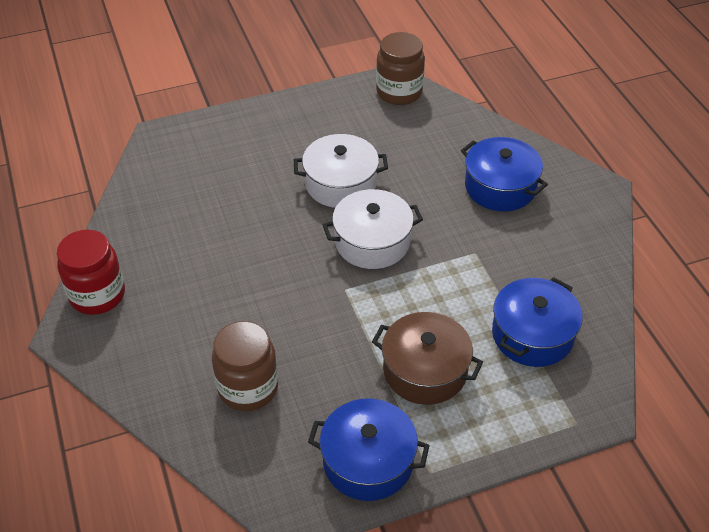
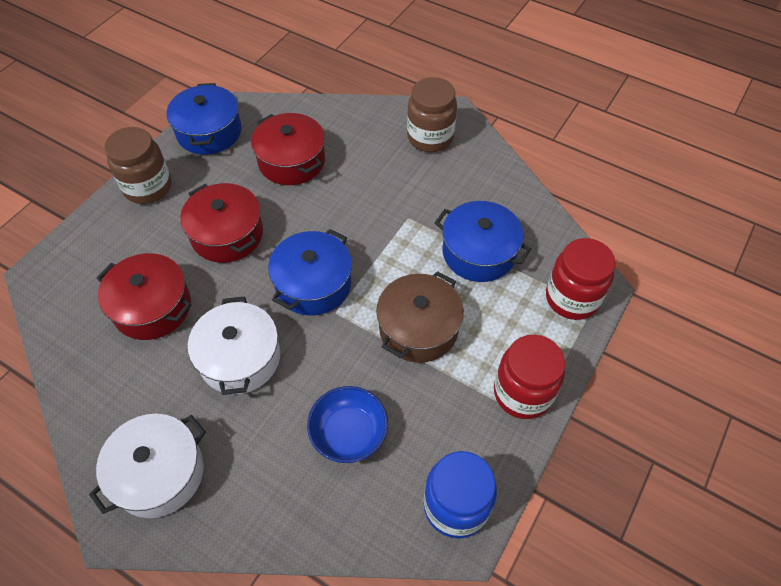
blue bowl: 0 -> 1
blue jar: 0 -> 1
red jar: 1 -> 2
red pot: 0 -> 3

